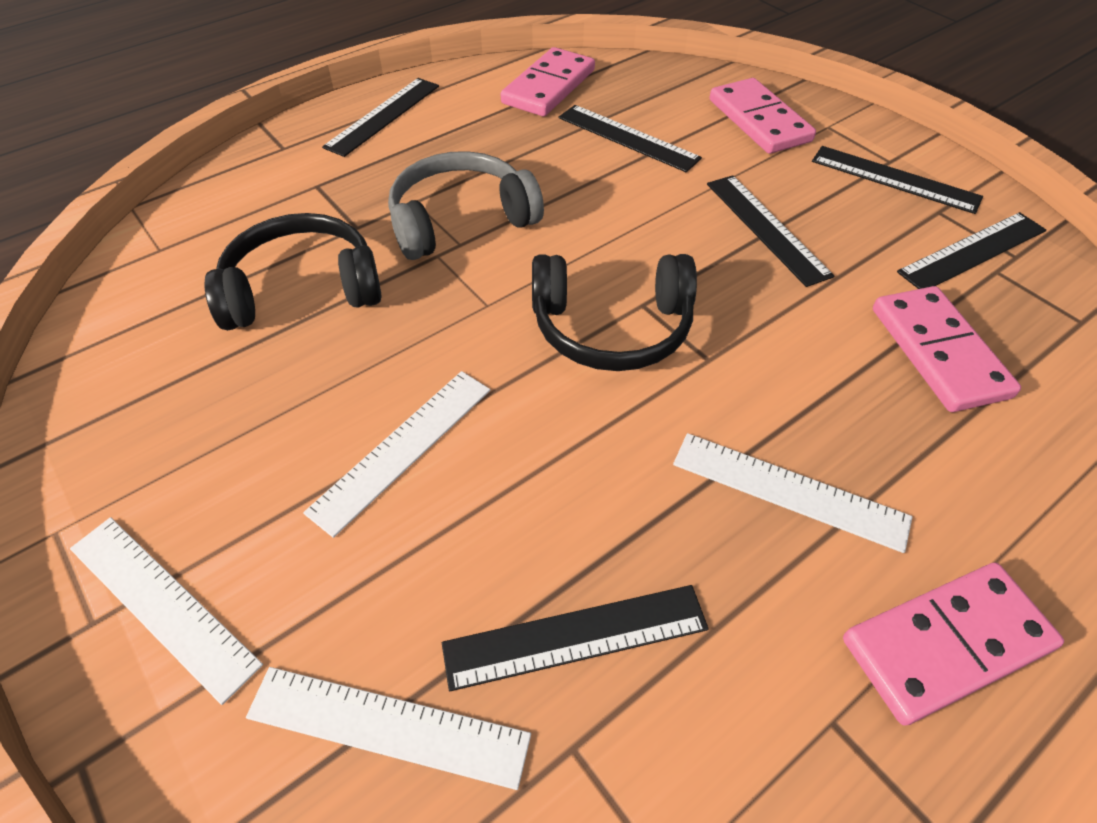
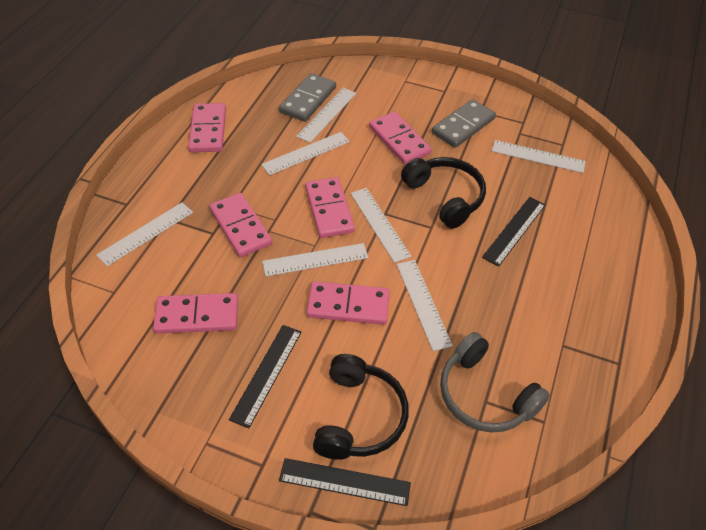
black ruler: 6 -> 3
grey domino: 0 -> 2
pink domino: 4 -> 6
white ruler: 4 -> 7

